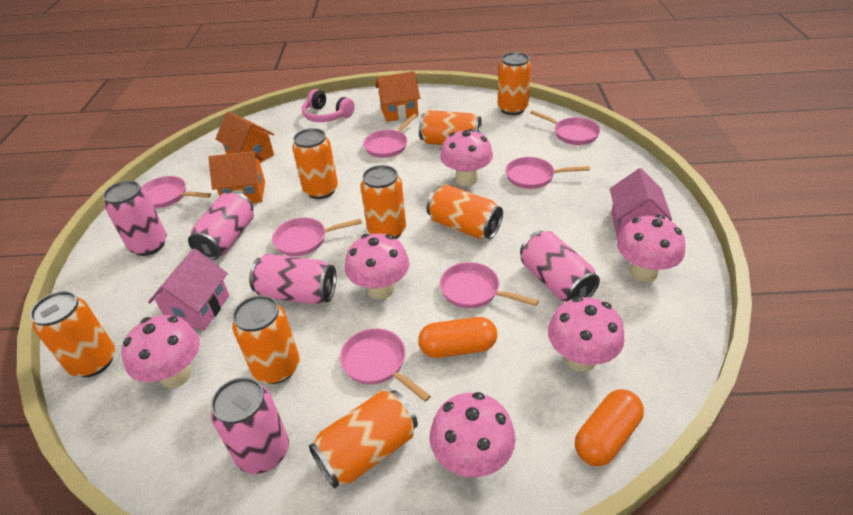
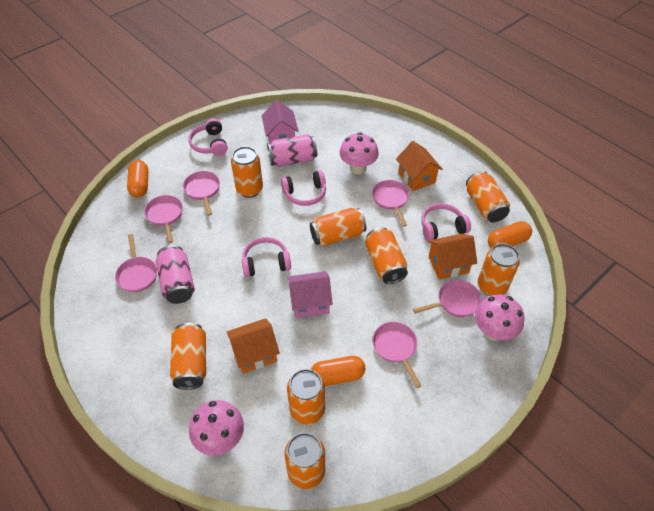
orange capsule: 2 -> 3
pink can: 5 -> 2
pink headphones: 1 -> 4
pink mushroom: 6 -> 3
pink pan: 7 -> 6

